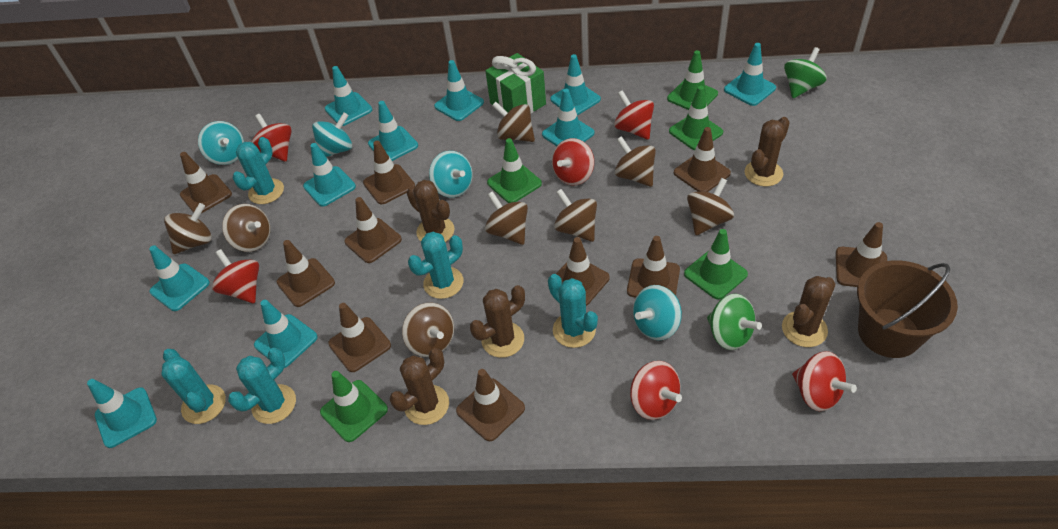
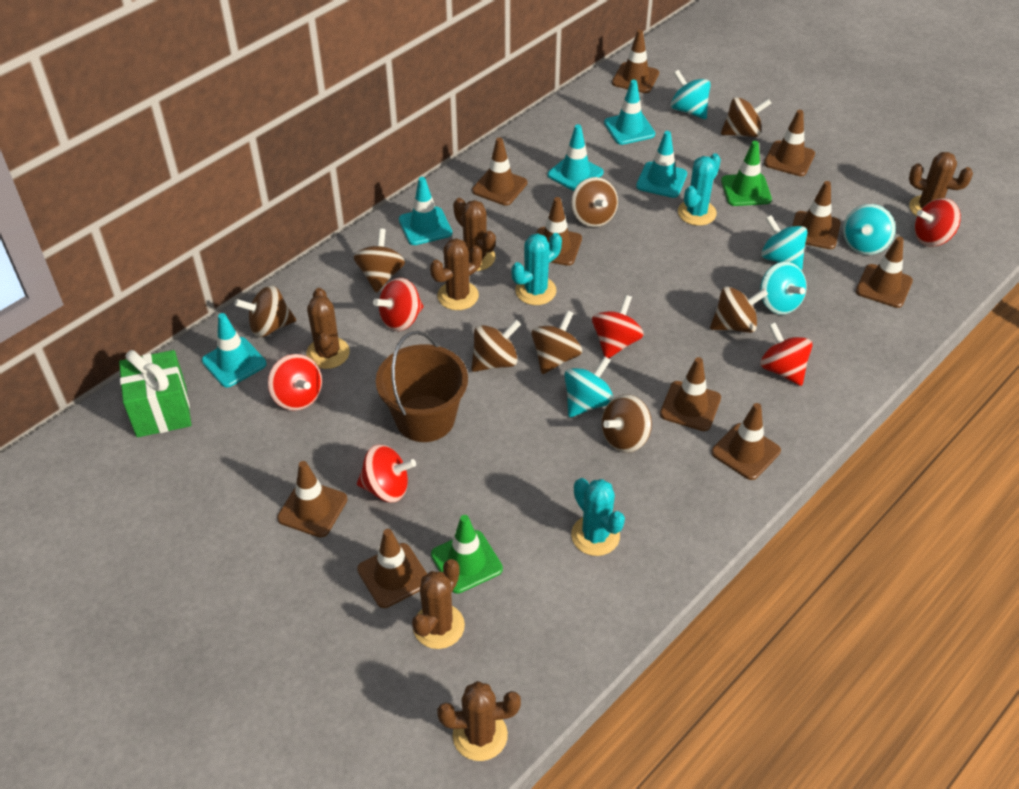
brown cactus: 5 -> 6
green spinning top: 2 -> 0
green traffic cone: 5 -> 2
turquoise cactus: 5 -> 3
turquoise spinning top: 4 -> 5
turquoise traffic cone: 10 -> 5

